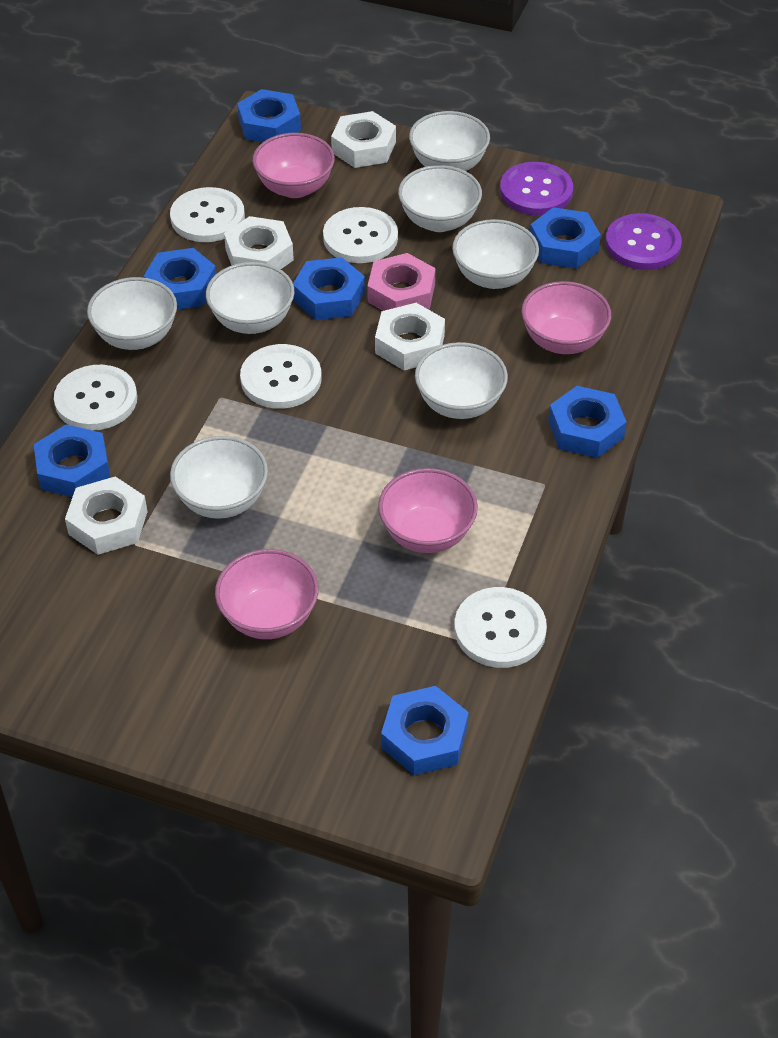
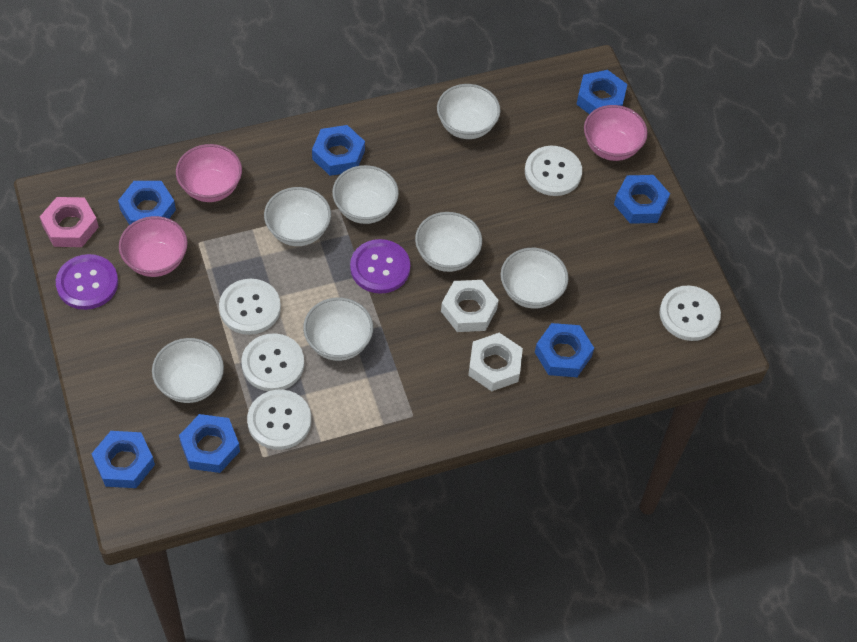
pink bowl: 4 -> 3
white nut: 4 -> 2

